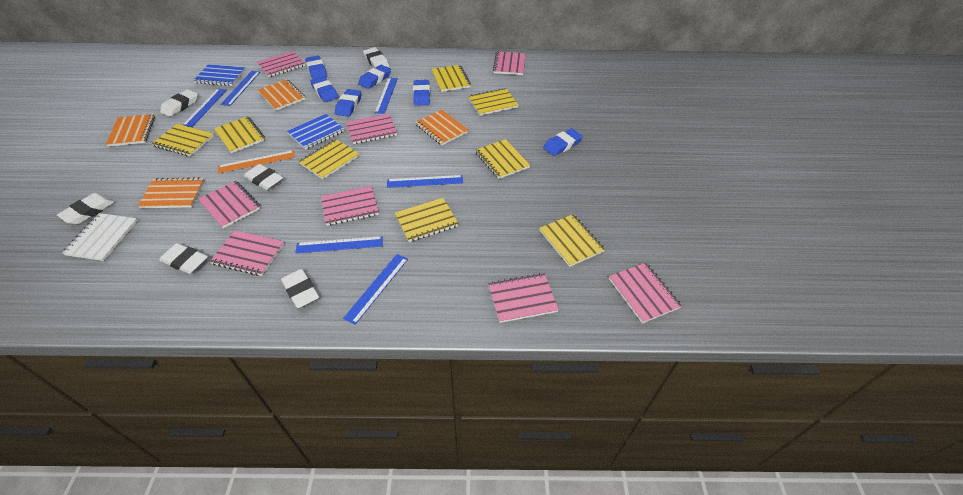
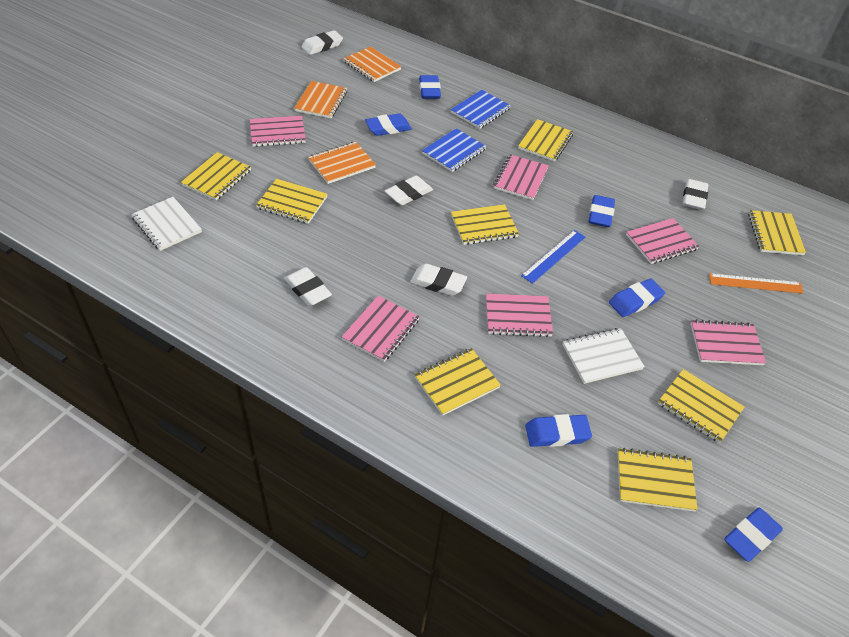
blue ruler: 6 -> 1
orange notebook: 4 -> 3
pink notebook: 8 -> 6
white eraser: 6 -> 5
white notebook: 1 -> 2

